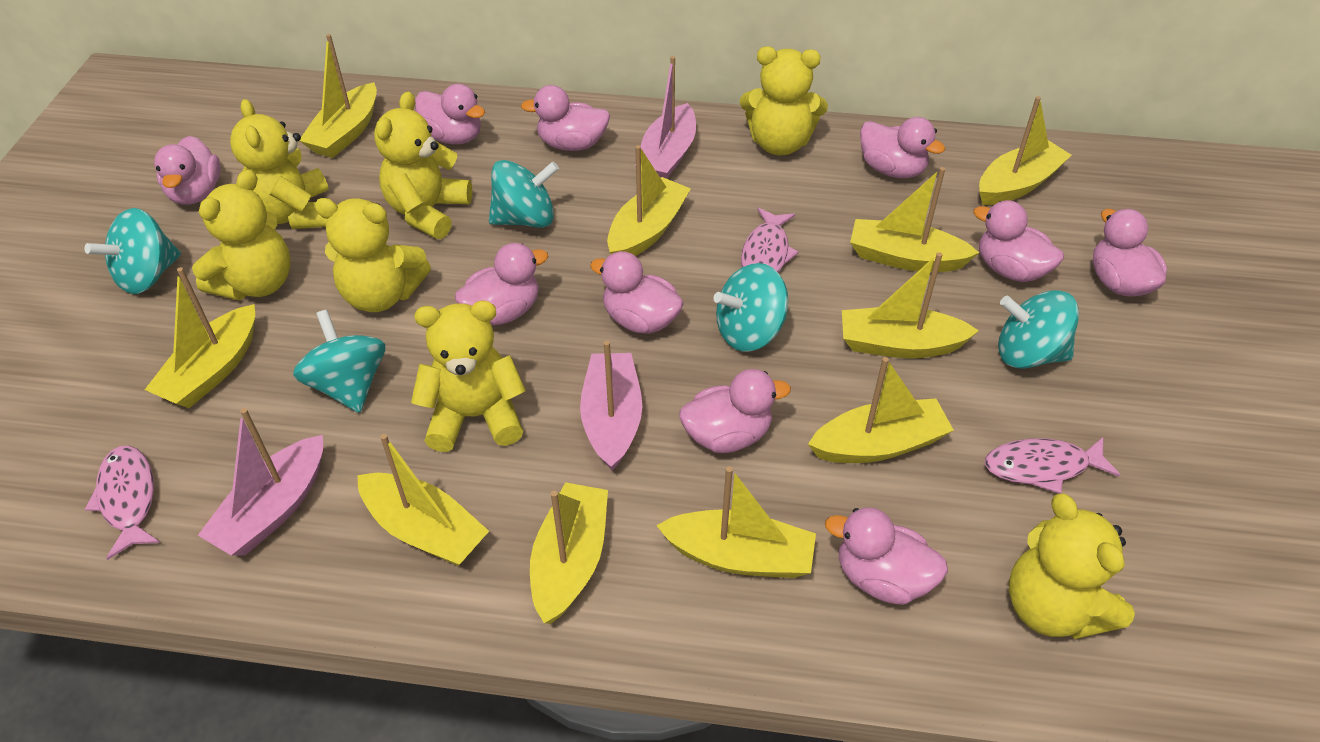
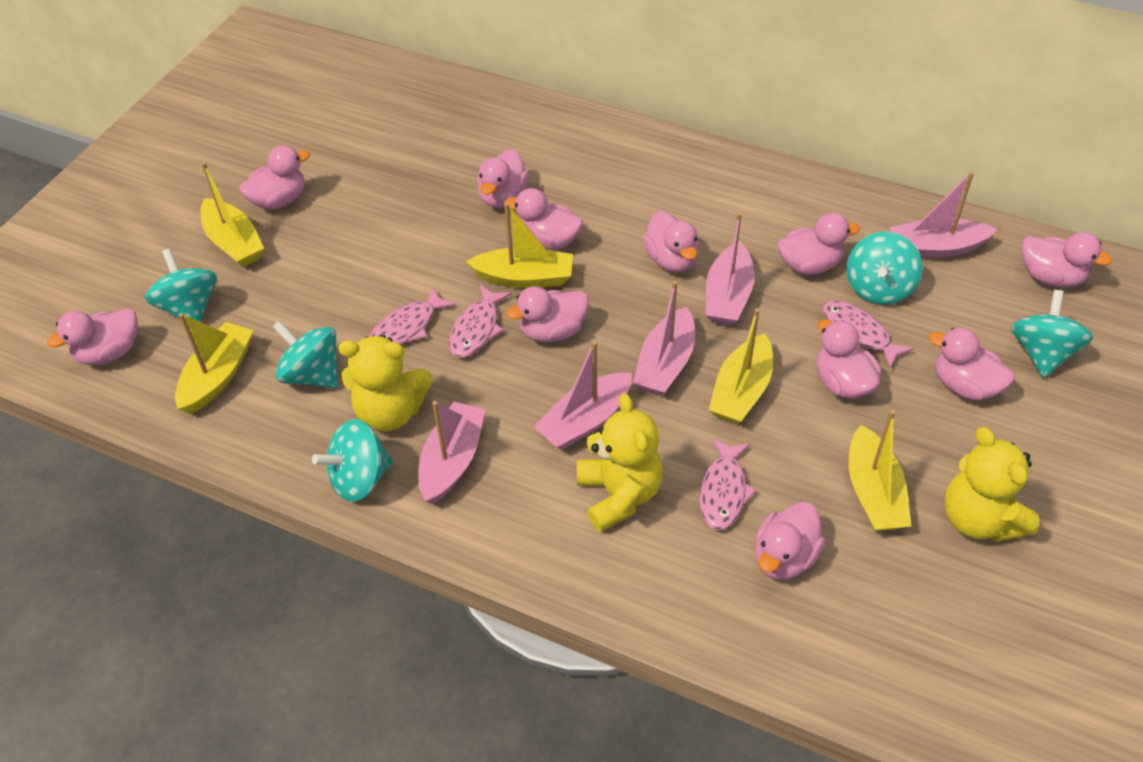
pink boat: 3 -> 5
pink duck: 10 -> 11
pink fish: 3 -> 4
yellow boat: 10 -> 5
yellow teddy bear: 7 -> 3

